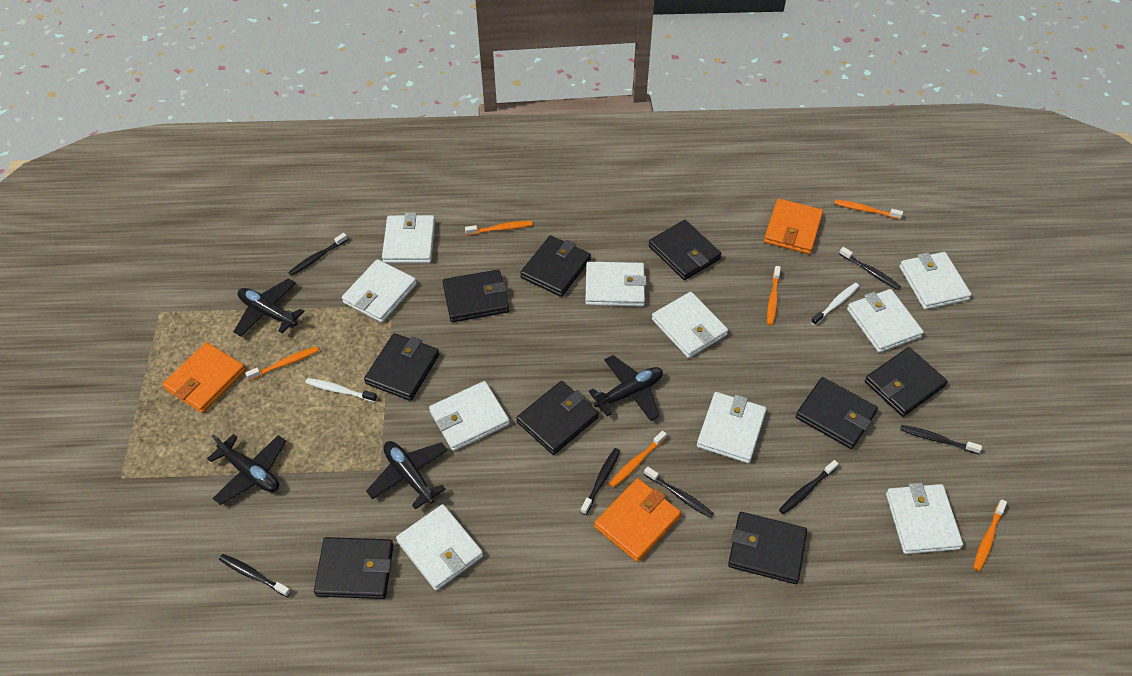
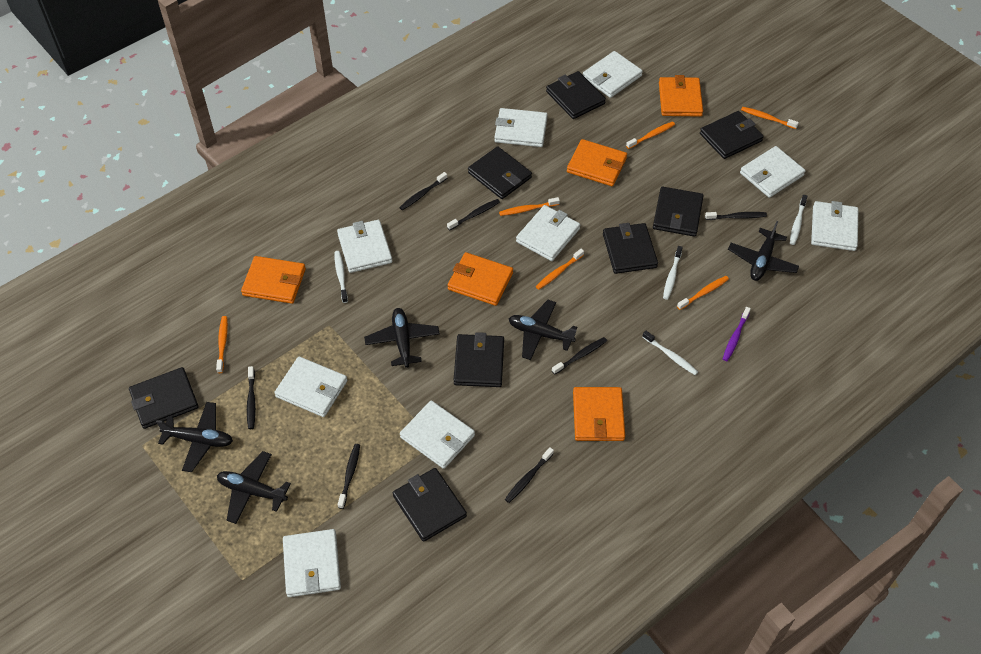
black plane: 4 -> 5
black wallet: 9 -> 8
orange wallet: 3 -> 5
purple toothbrush: 0 -> 1
white toothbrush: 2 -> 4
white wallet: 10 -> 9

